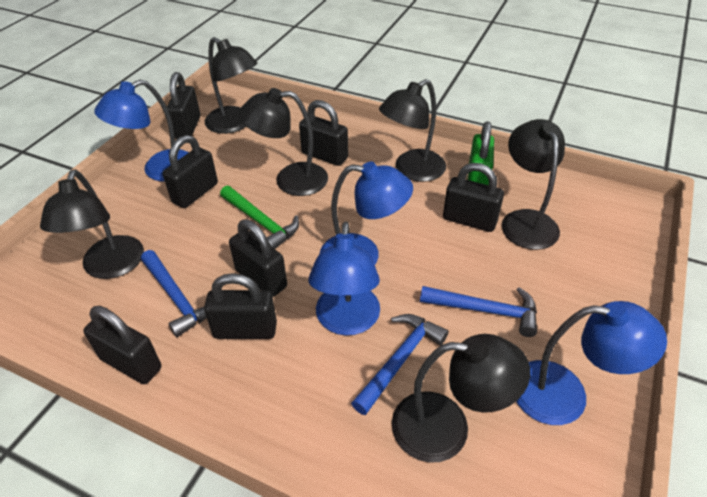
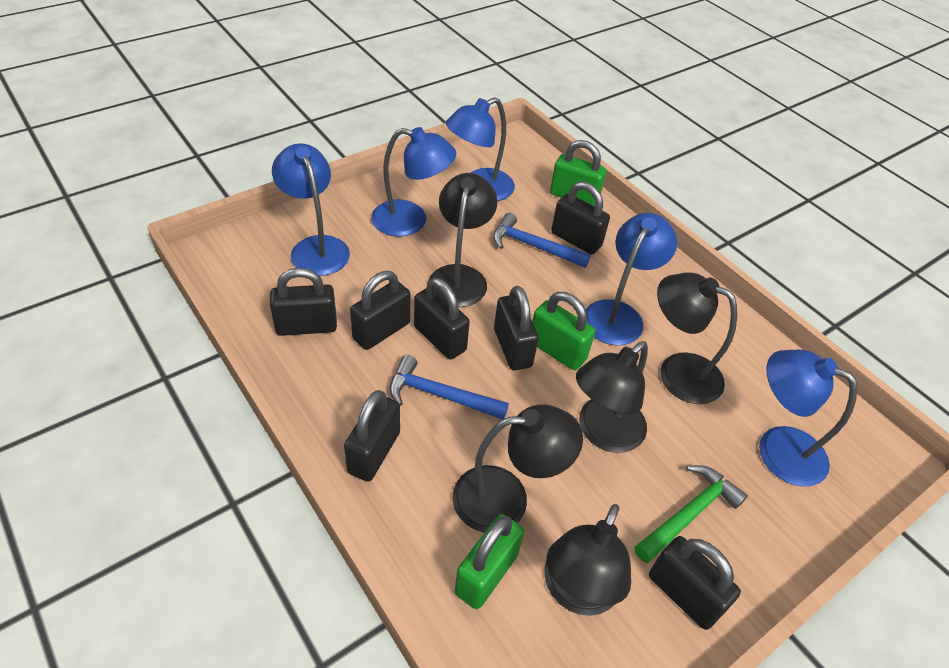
black lamp: 6 -> 5
blue hammer: 3 -> 2
blue lamp: 4 -> 5
green padlock: 1 -> 3

